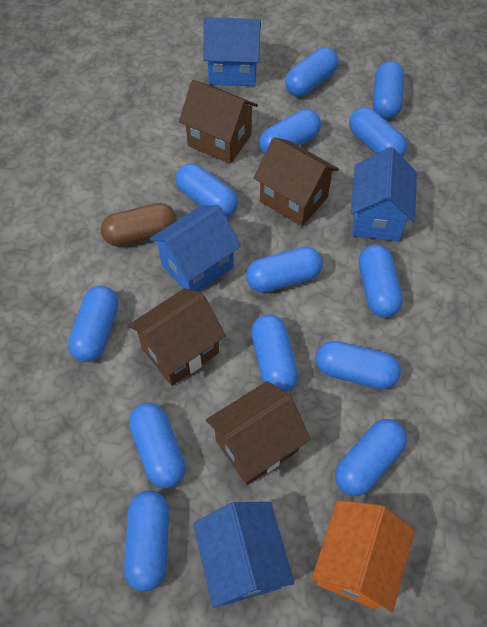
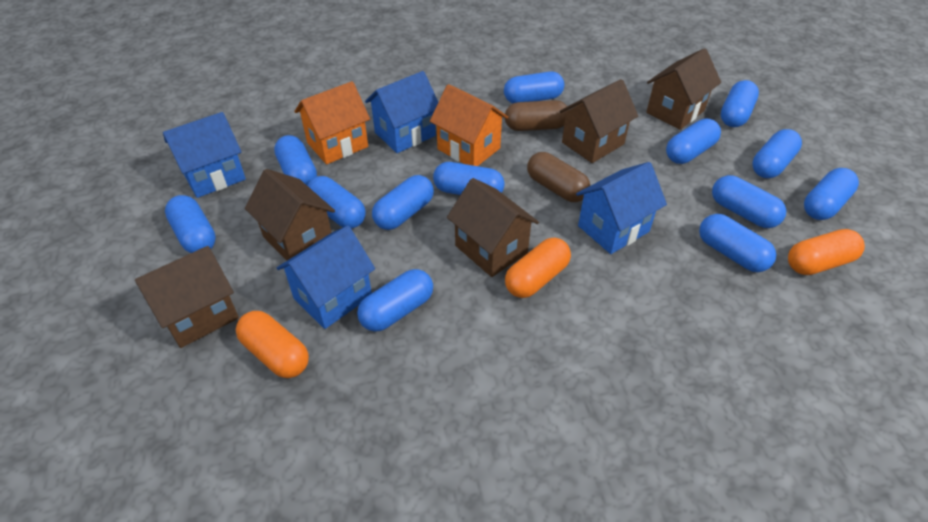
brown capsule: 1 -> 2
brown house: 4 -> 5
orange capsule: 0 -> 3
orange house: 1 -> 2

